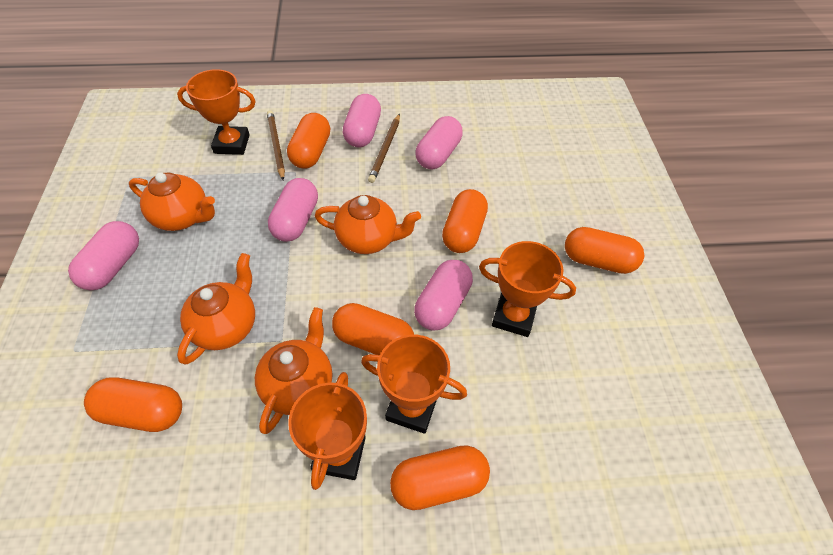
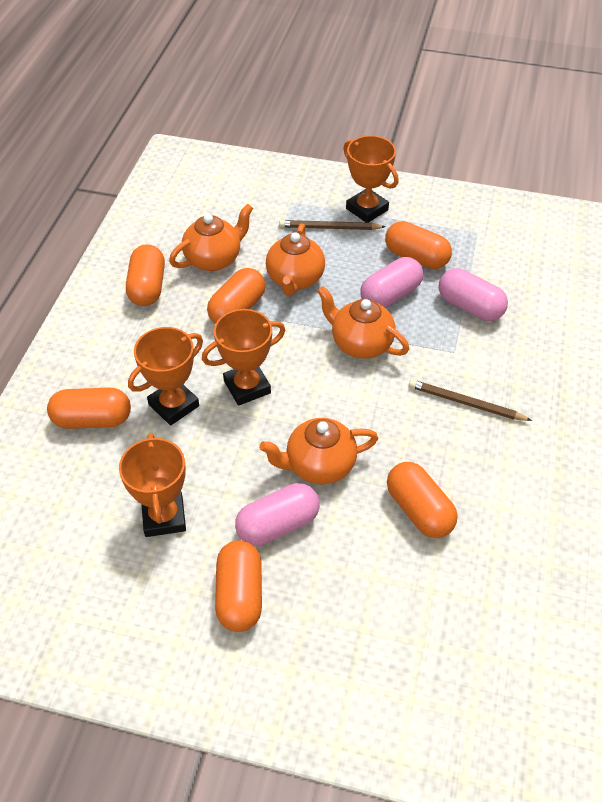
pink capsule: 5 -> 3

